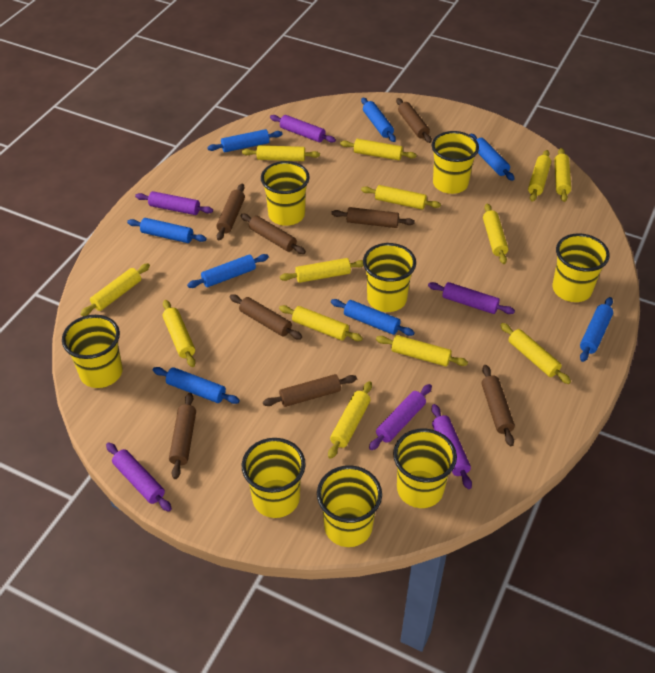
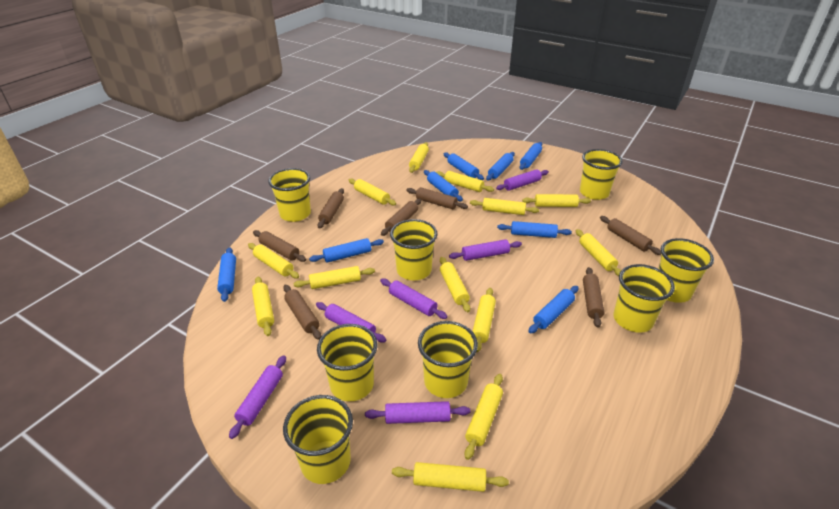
brown rolling pin: 8 -> 7

